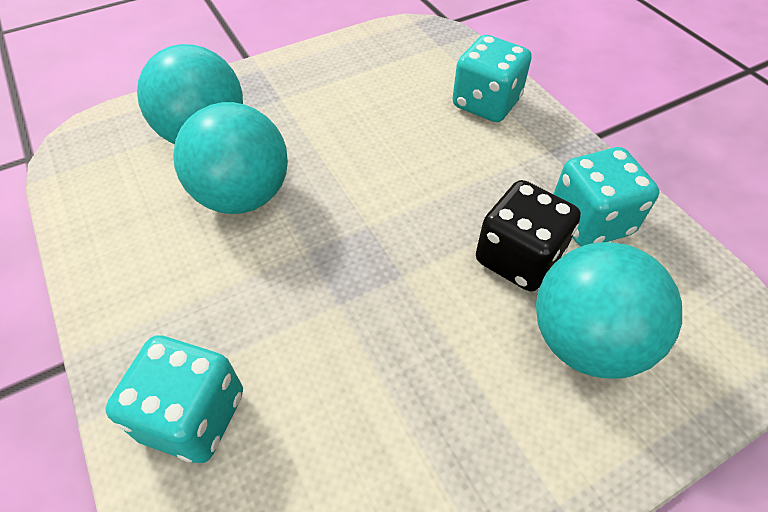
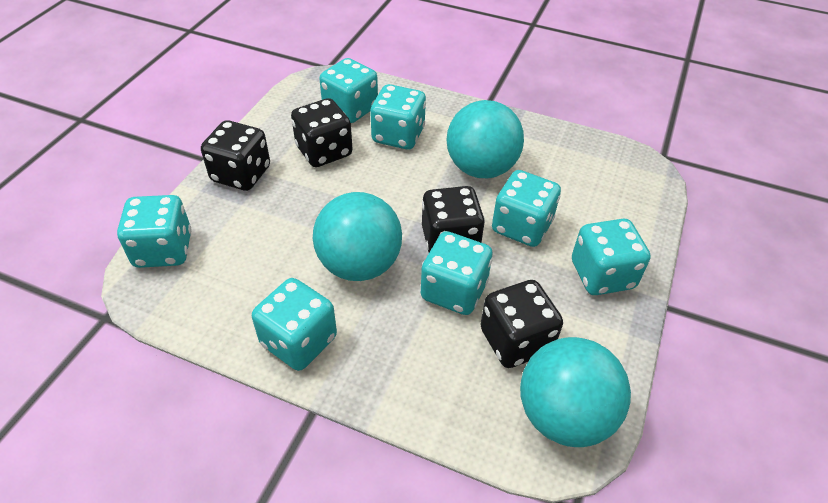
black dice: 1 -> 4
turquoise dice: 3 -> 7

